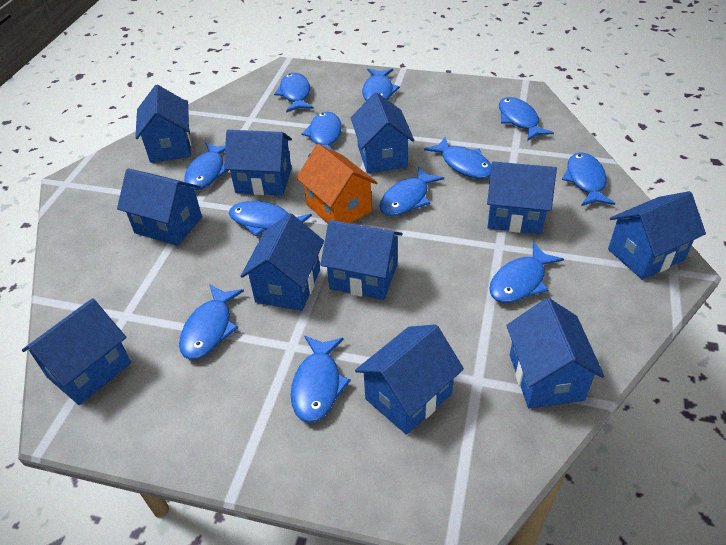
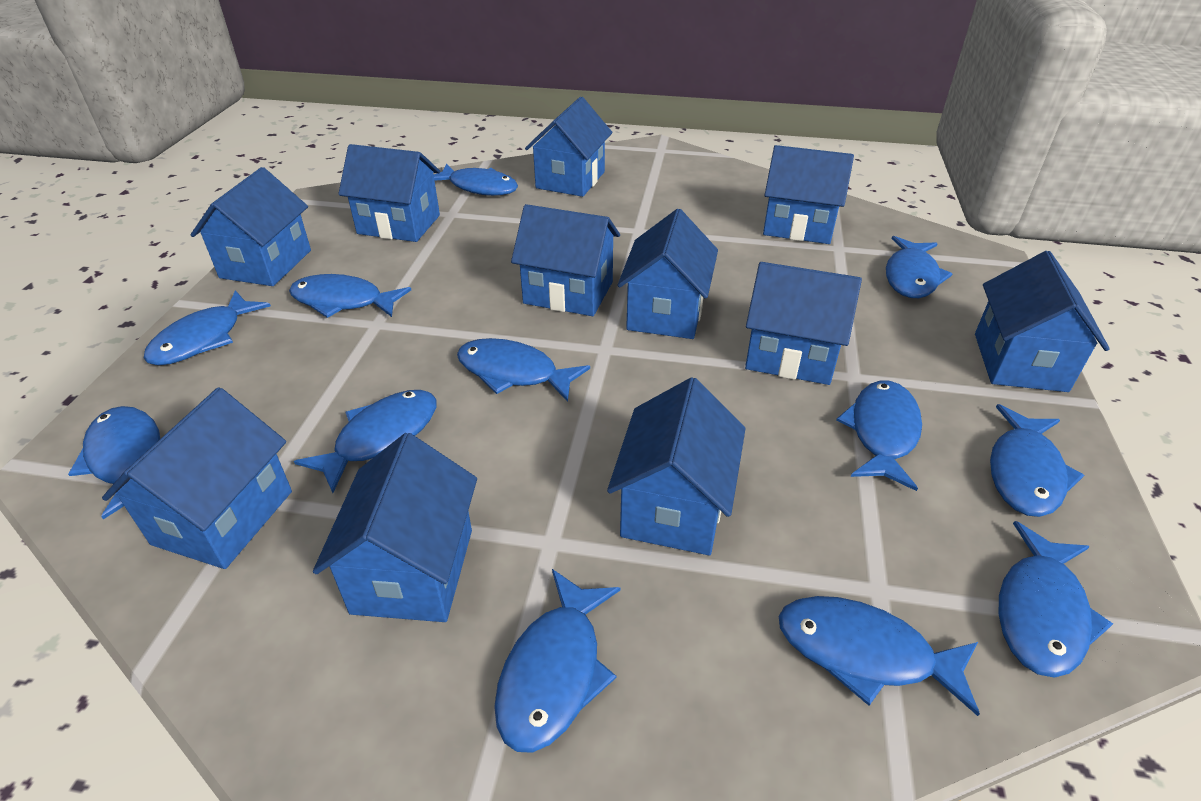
orange house: 1 -> 0

